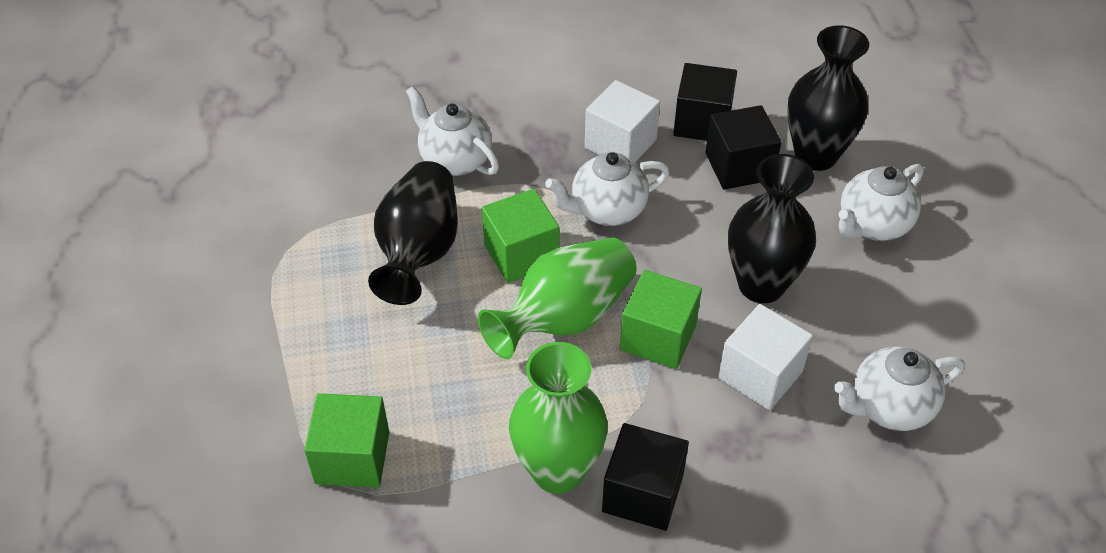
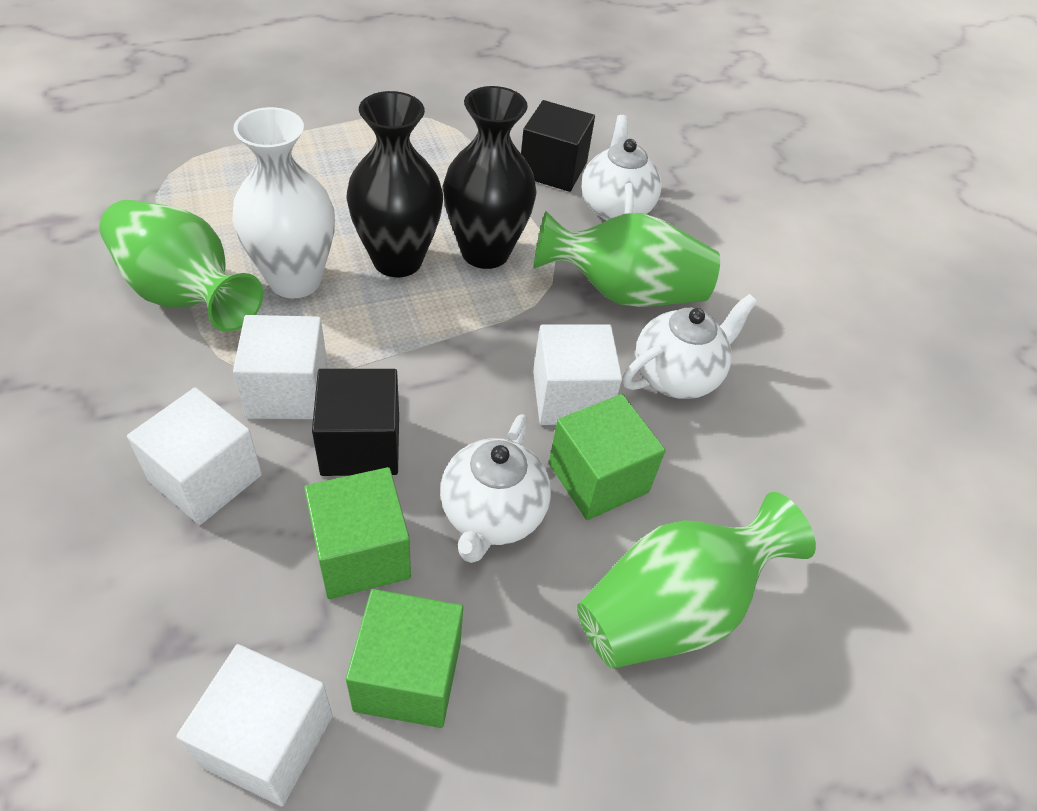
black cube: 3 -> 2
black vase: 3 -> 2
green vase: 2 -> 3
white cube: 2 -> 4
white teapot: 4 -> 3
white vase: 0 -> 1

